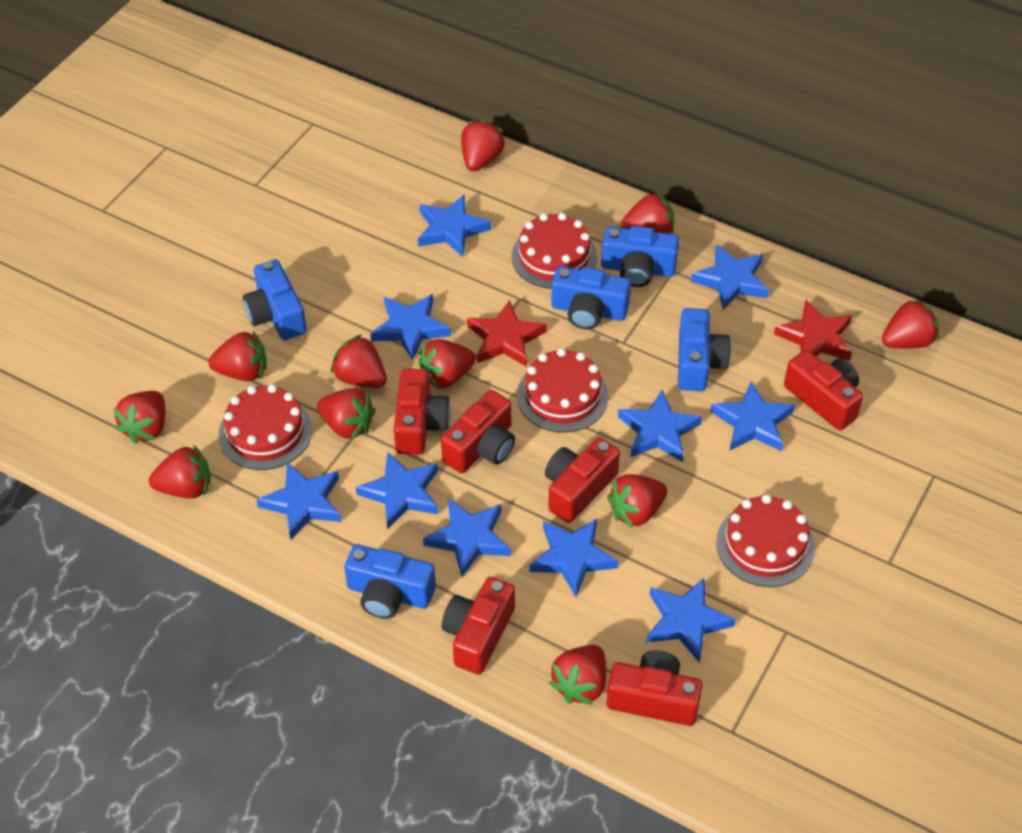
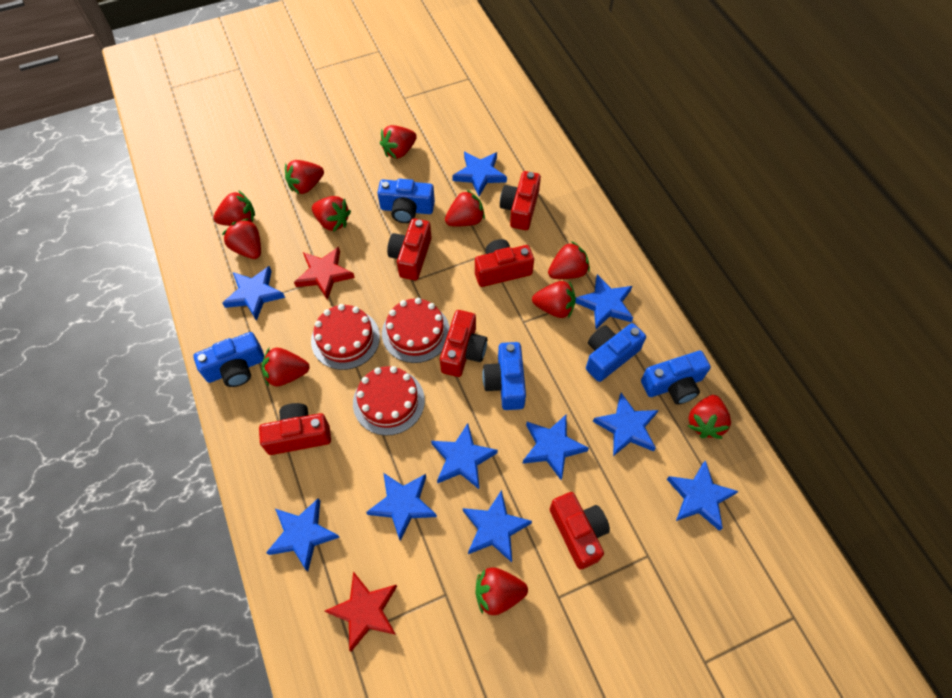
red cake: 4 -> 3

